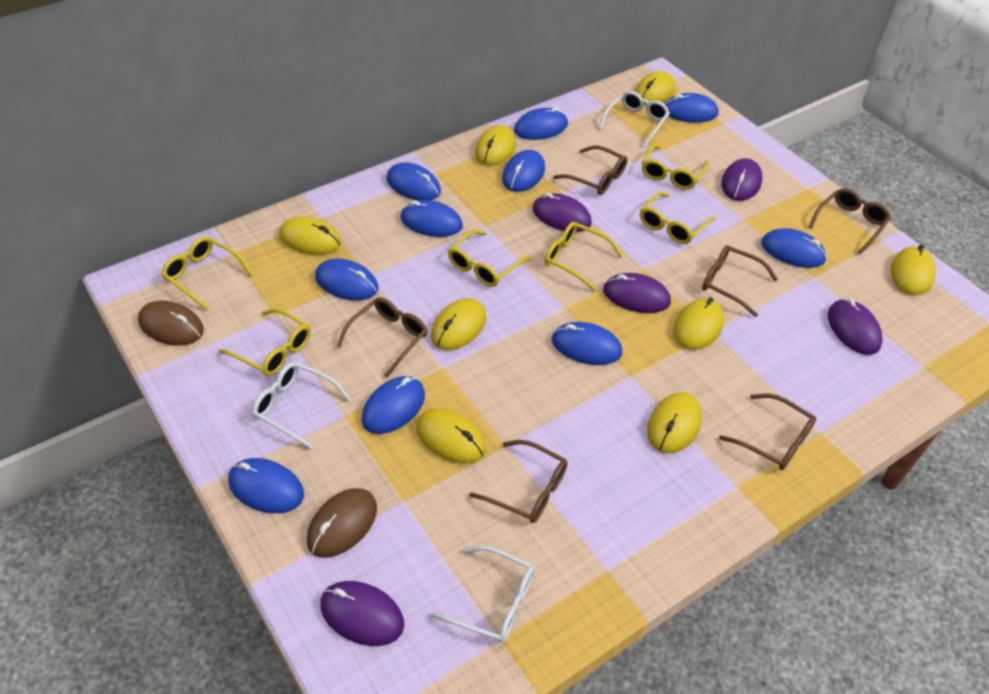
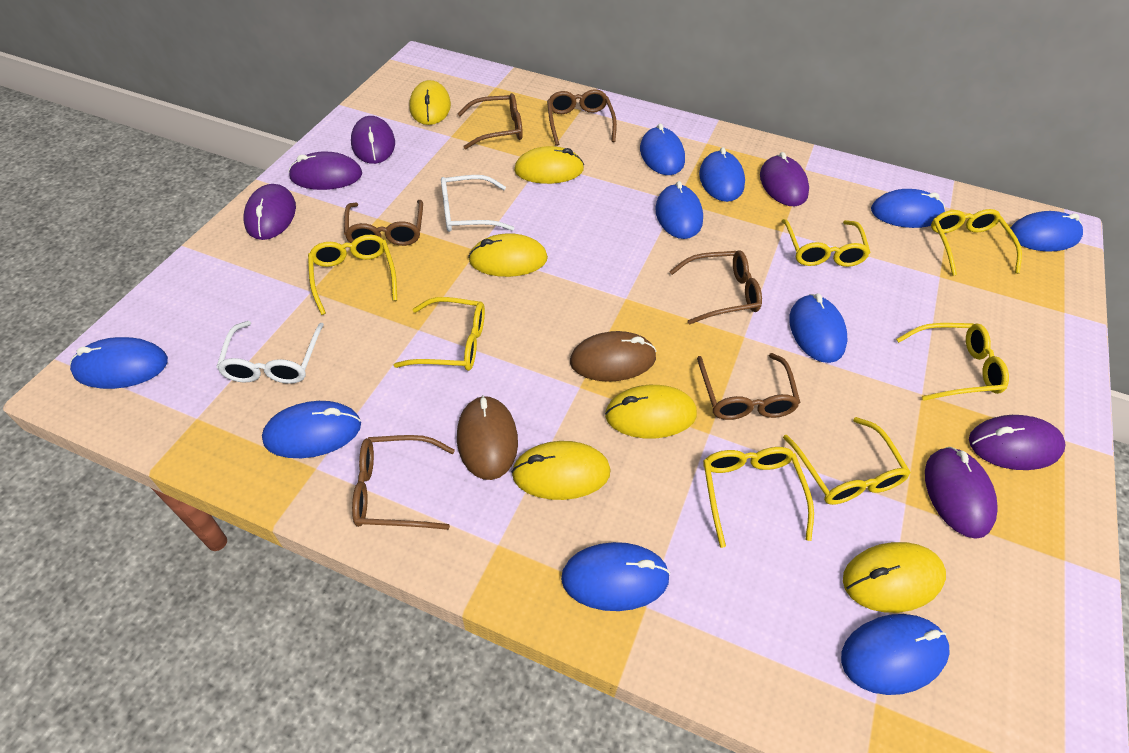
purple mouse: 5 -> 6
white glasses: 3 -> 2
yellow glasses: 6 -> 7
yellow mouse: 8 -> 6

